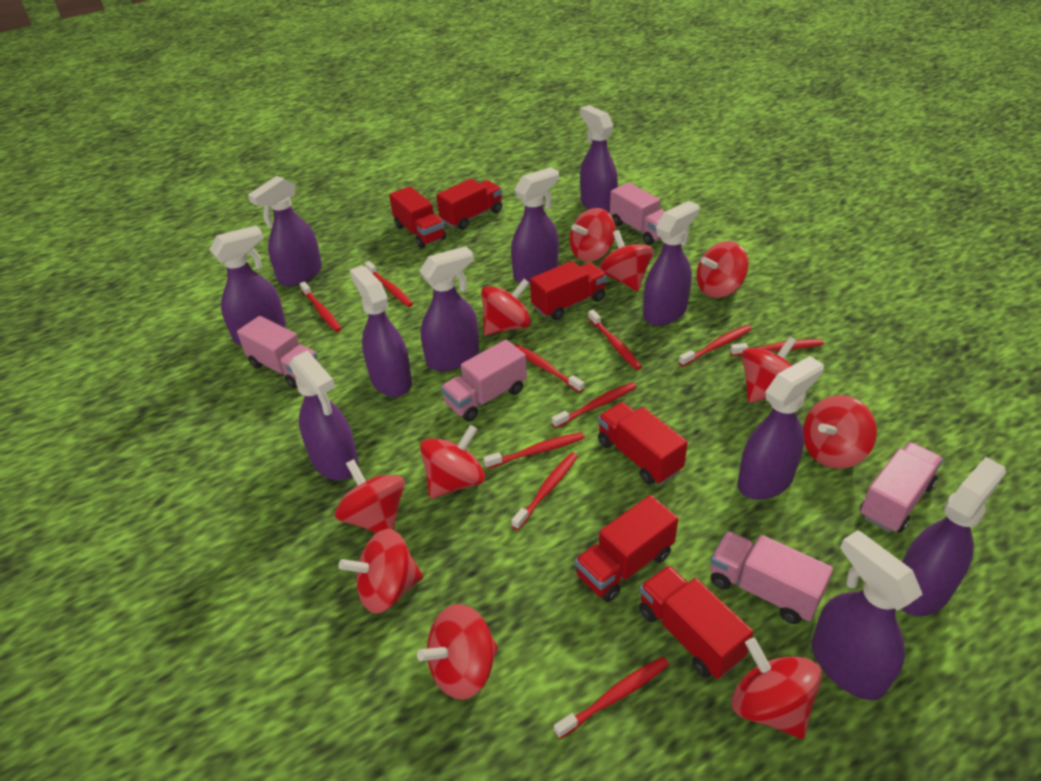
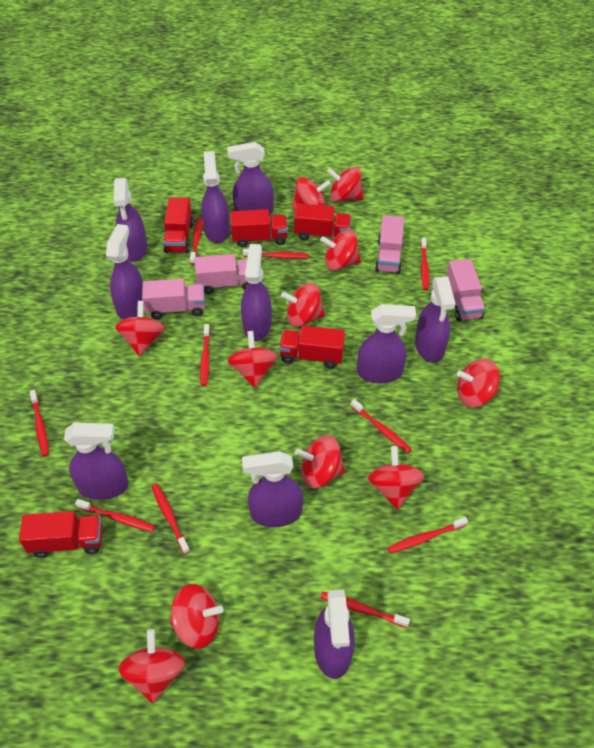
pink truck: 5 -> 4
purple spray bottle: 11 -> 10
red truck: 6 -> 5

